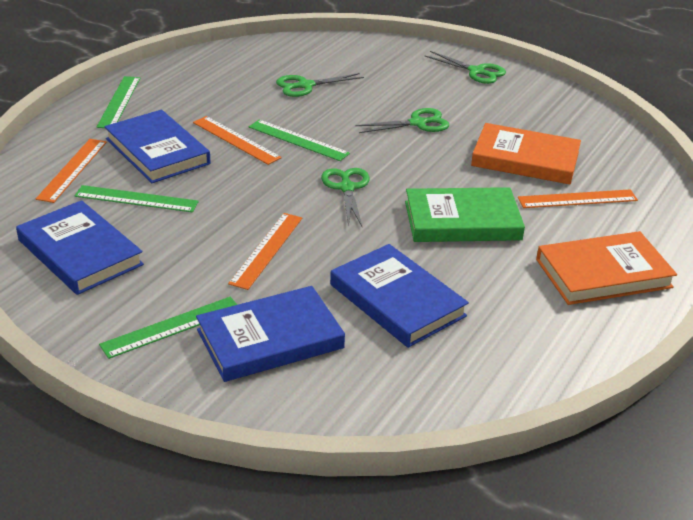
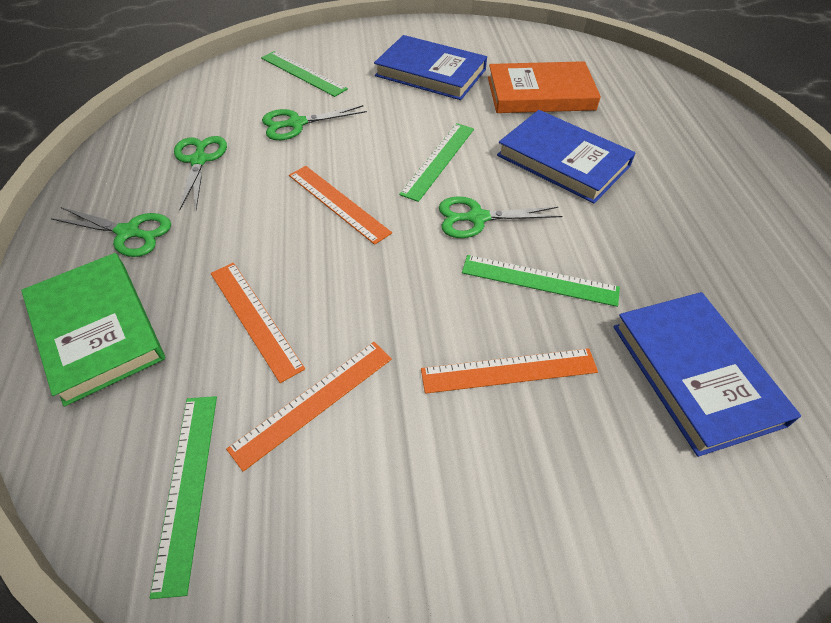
blue book: 4 -> 3
orange book: 2 -> 1

